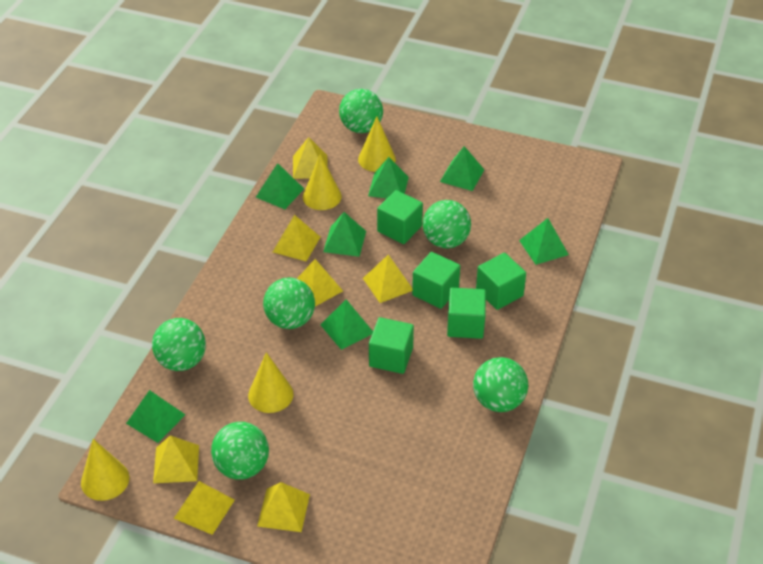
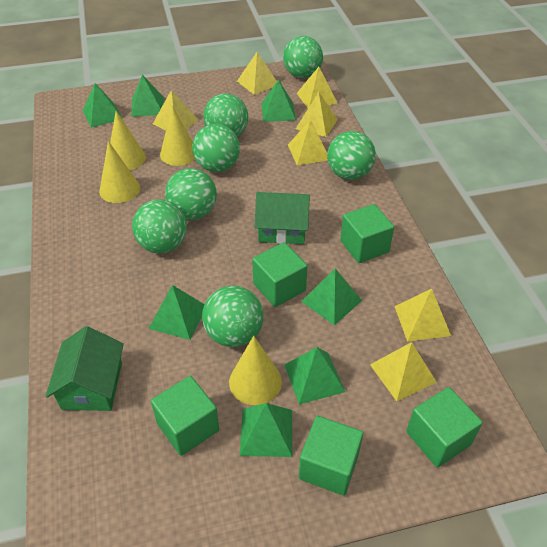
green ball: 6 -> 7
green house: 0 -> 2

